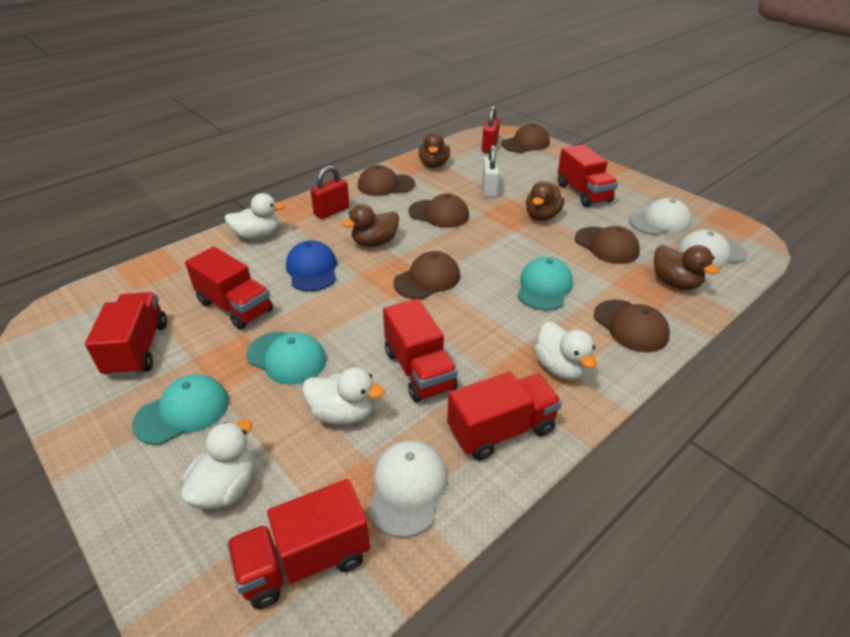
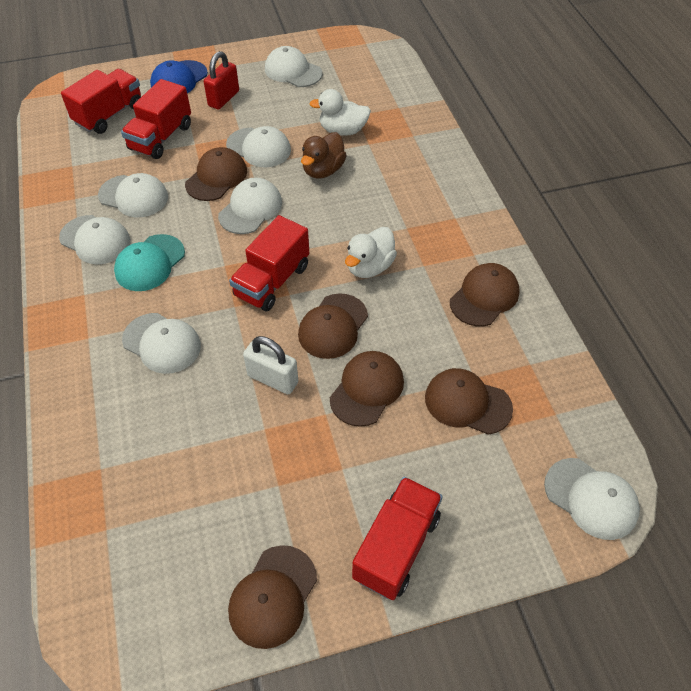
brown duck: 4 -> 1
red padlock: 2 -> 1
red truck: 6 -> 4
turquoise cap: 3 -> 1
white cap: 3 -> 7
white duck: 4 -> 2

